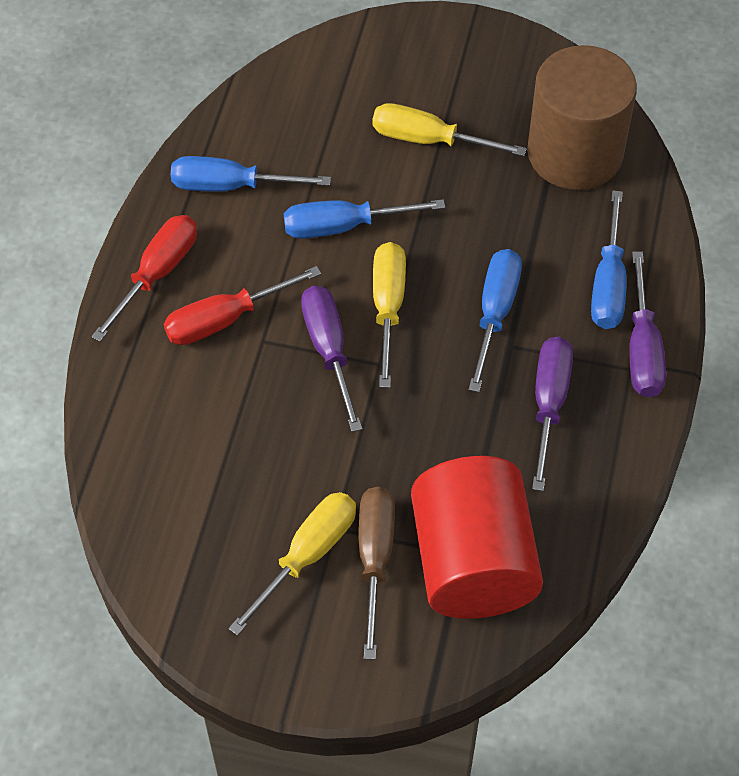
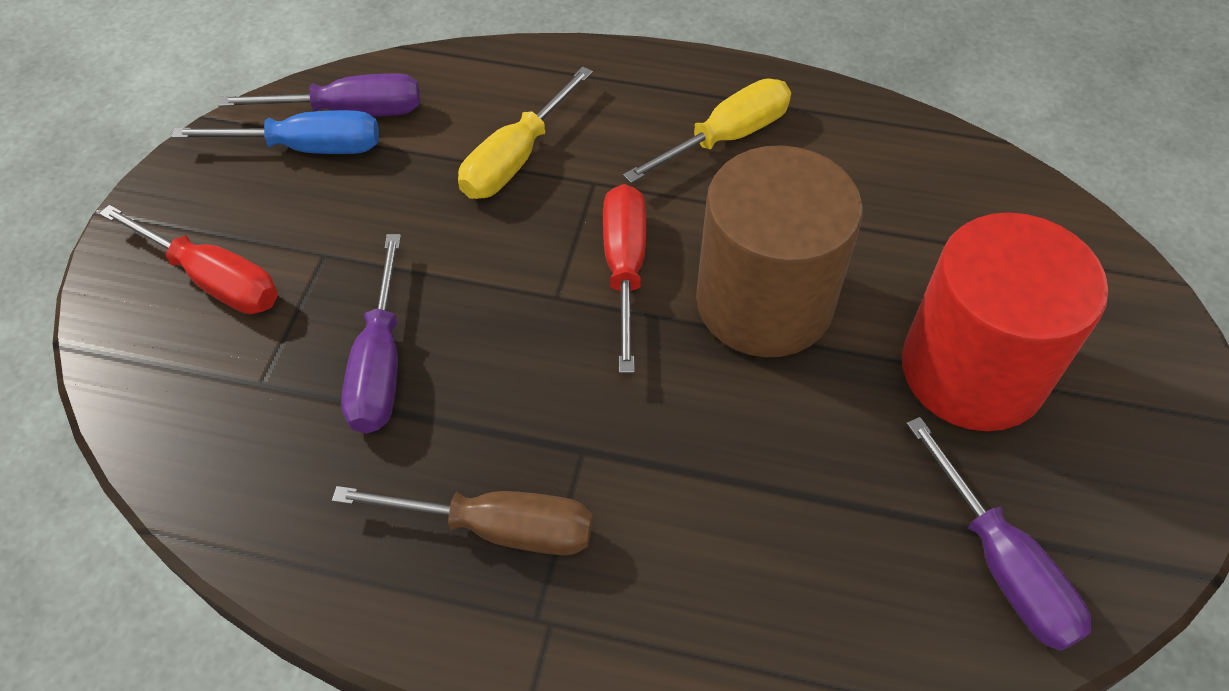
blue screwdriver: 4 -> 1
yellow screwdriver: 3 -> 2

